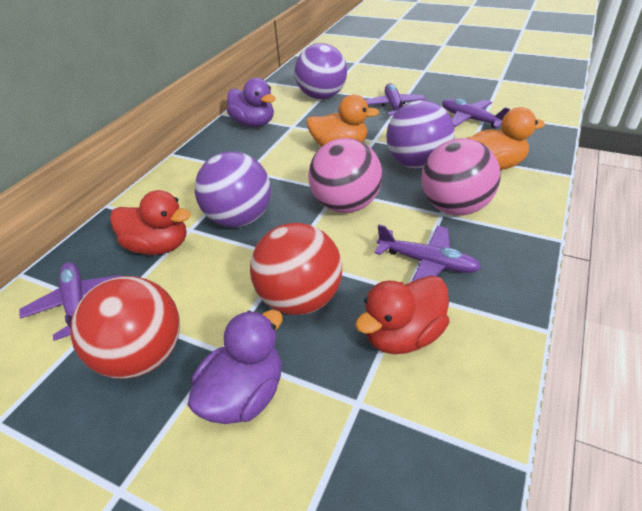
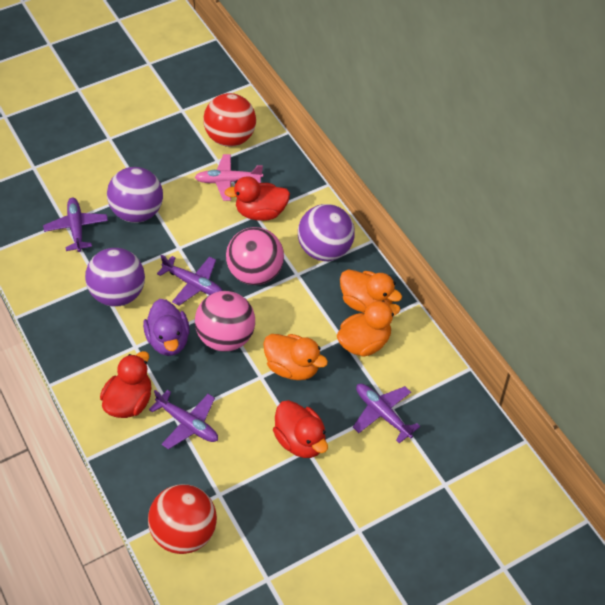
orange duck: 2 -> 3
pink plane: 0 -> 1
purple duck: 2 -> 1
red duck: 2 -> 3

